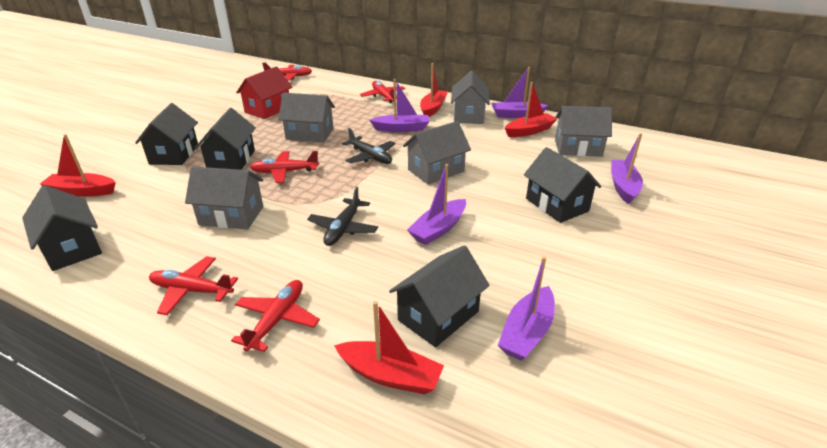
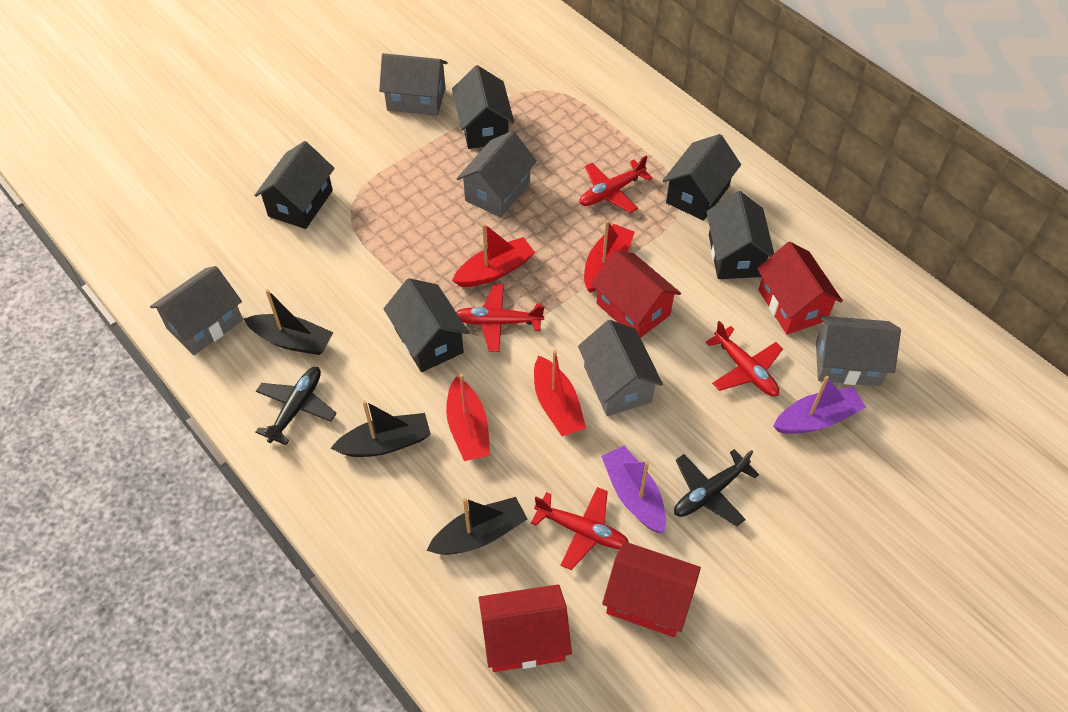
black boat: 0 -> 3
purple boat: 5 -> 2
red house: 1 -> 4
red plane: 5 -> 4

